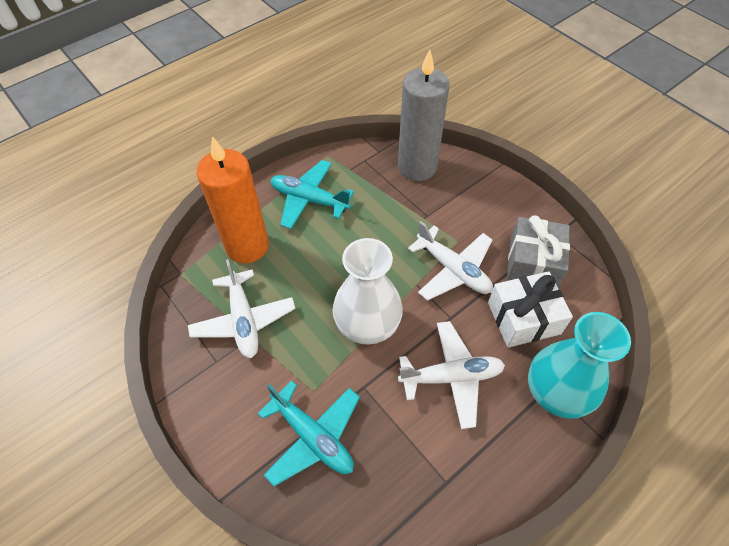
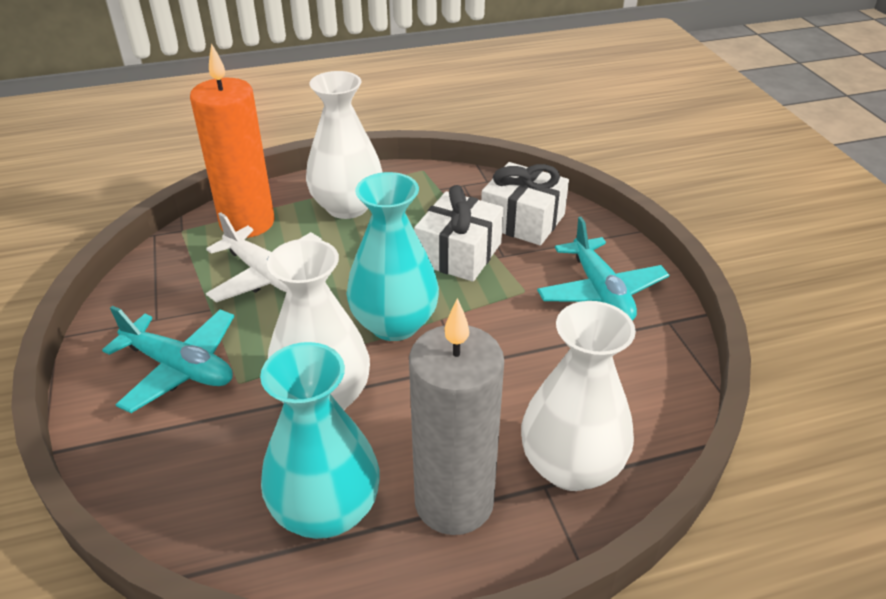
grey gift: 1 -> 0
turquoise vase: 1 -> 2
white gift: 1 -> 2
white plane: 3 -> 1
white vase: 1 -> 3

